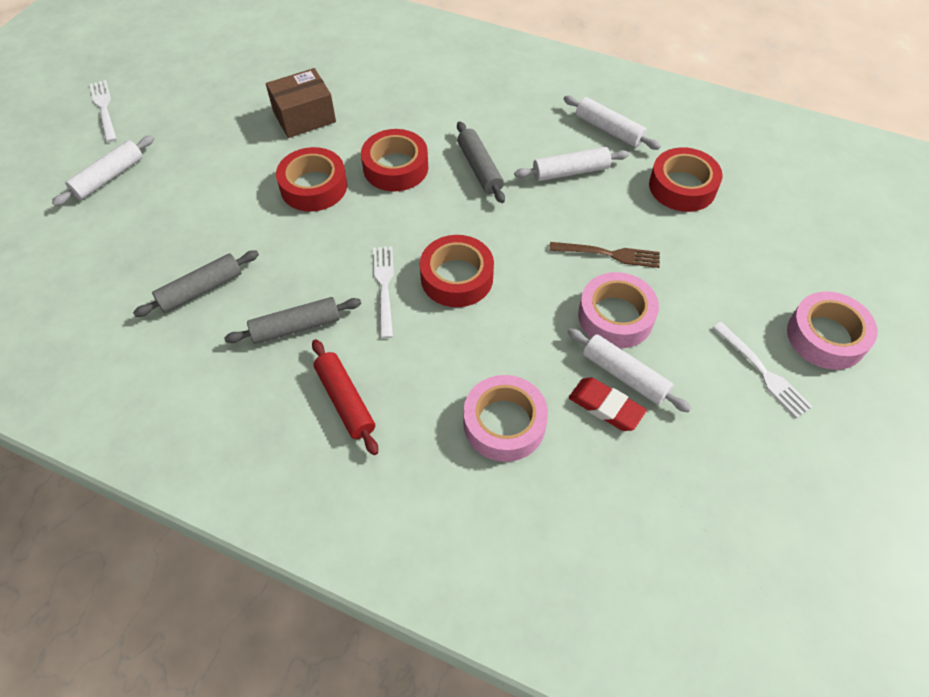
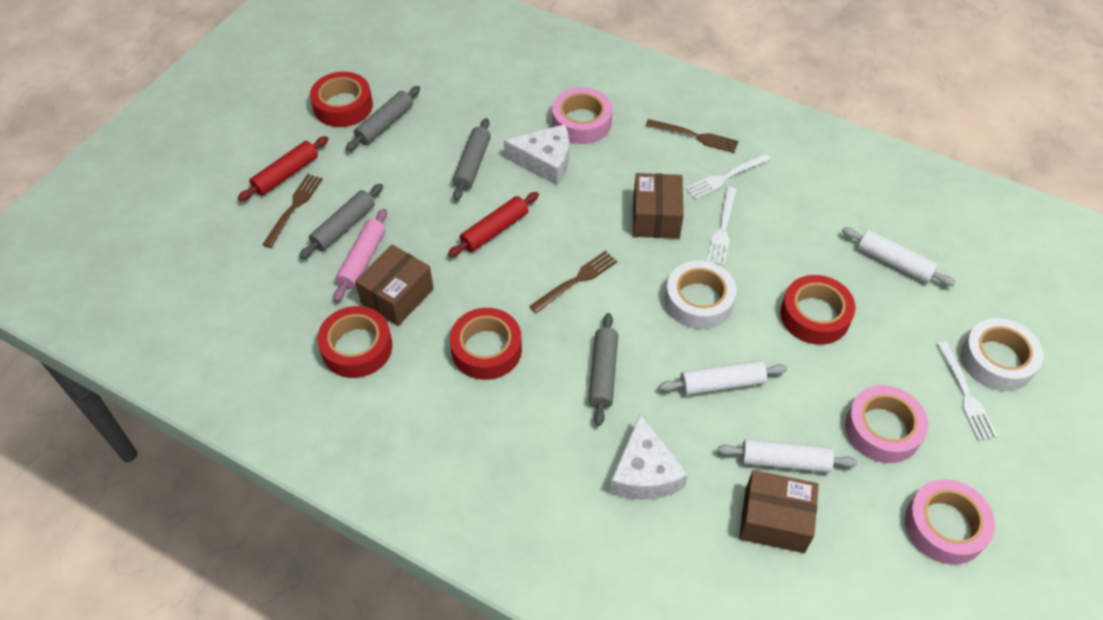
brown box: 1 -> 3
brown fork: 1 -> 3
grey rolling pin: 3 -> 4
pink rolling pin: 0 -> 1
red eraser: 1 -> 0
red rolling pin: 1 -> 2
white cheese: 0 -> 2
white rolling pin: 4 -> 3
white tape: 0 -> 2

